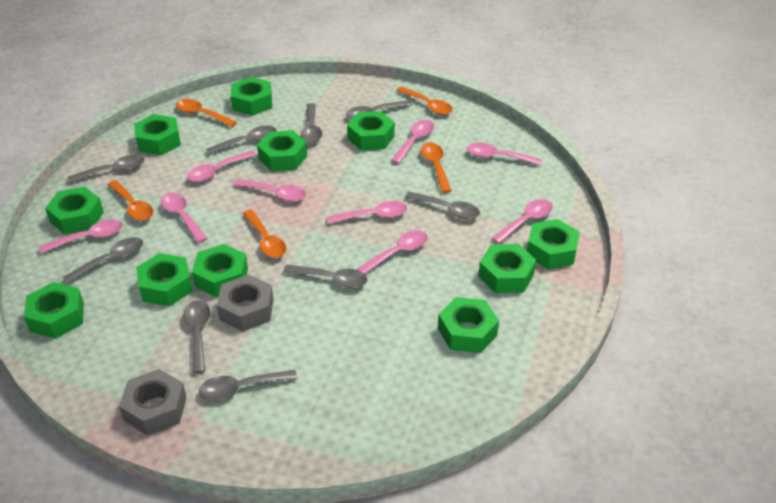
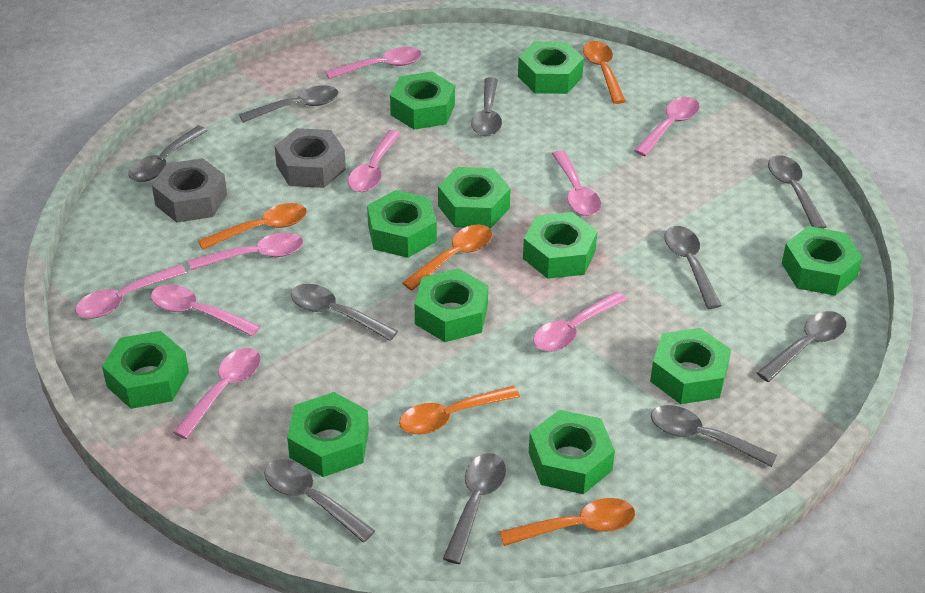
grey spoon: 9 -> 10

